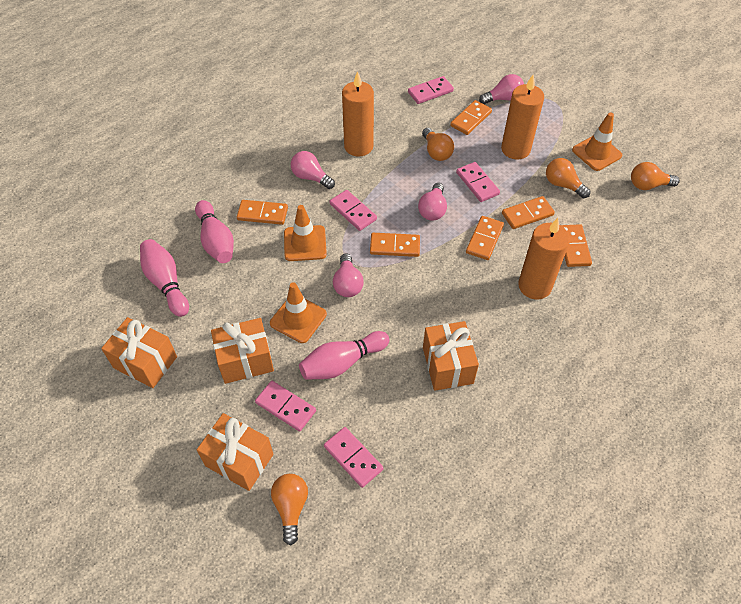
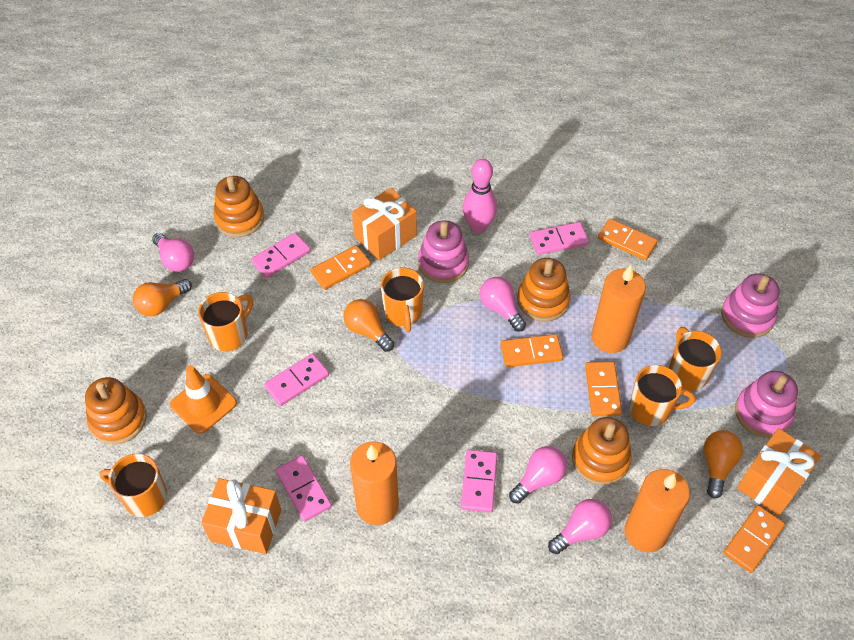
orange domino: 6 -> 5
orange gift: 4 -> 3
orange light bulb: 4 -> 3
orange mug: 0 -> 5
orange stacking toy: 0 -> 4
orange traffic cone: 3 -> 1
pink bowling pin: 3 -> 1
pink stacking toy: 0 -> 3

